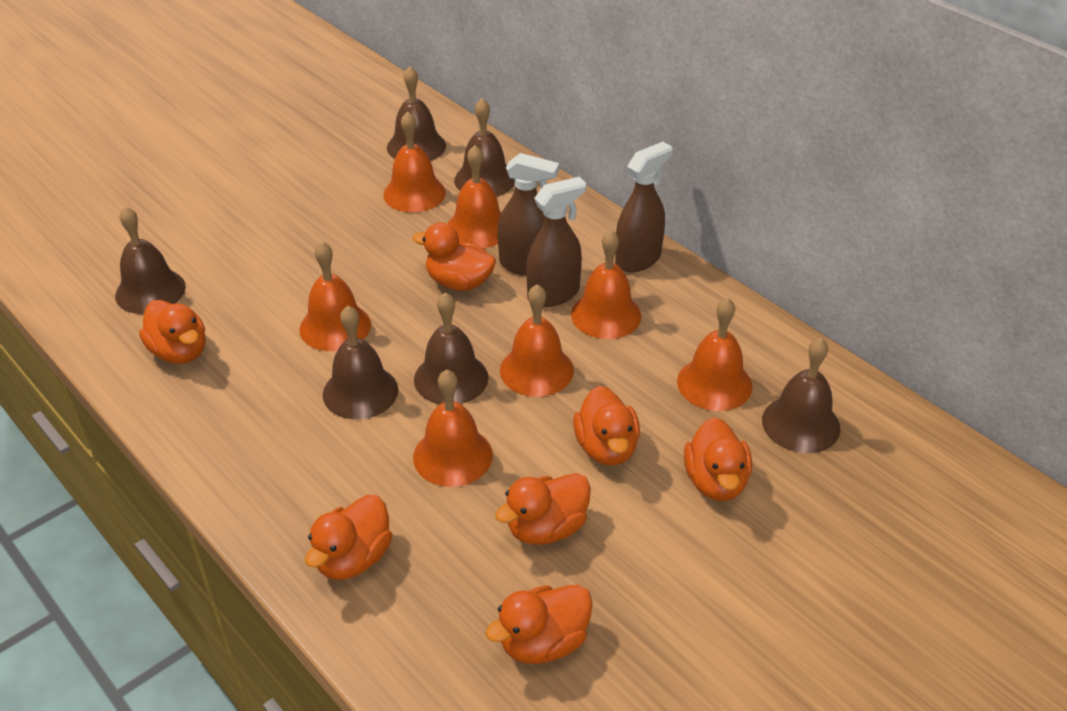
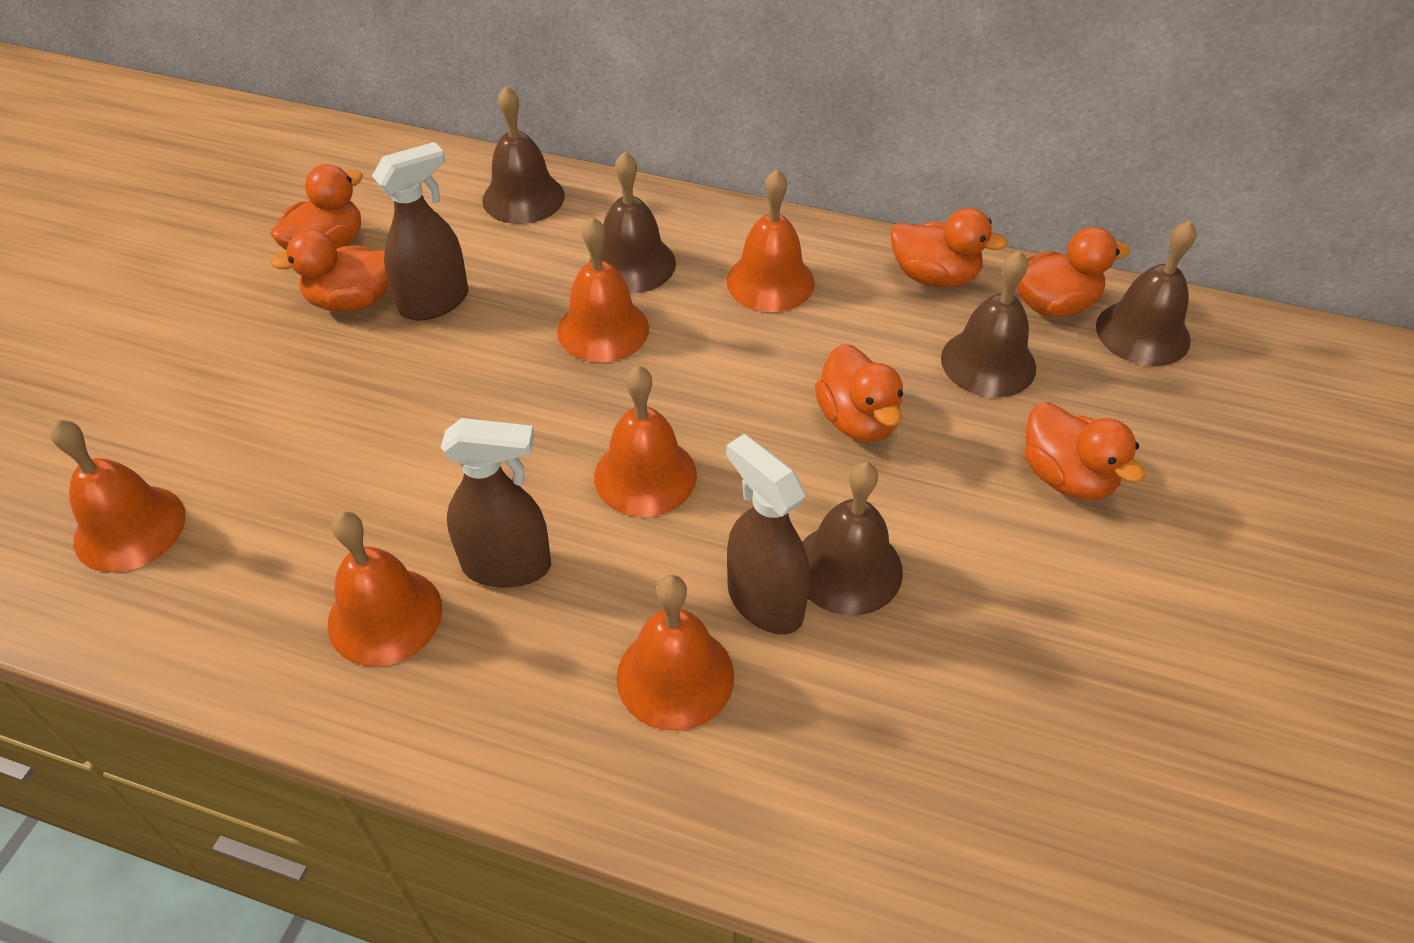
brown bell: 6 -> 5
orange bell: 7 -> 6
orange duck: 7 -> 6

